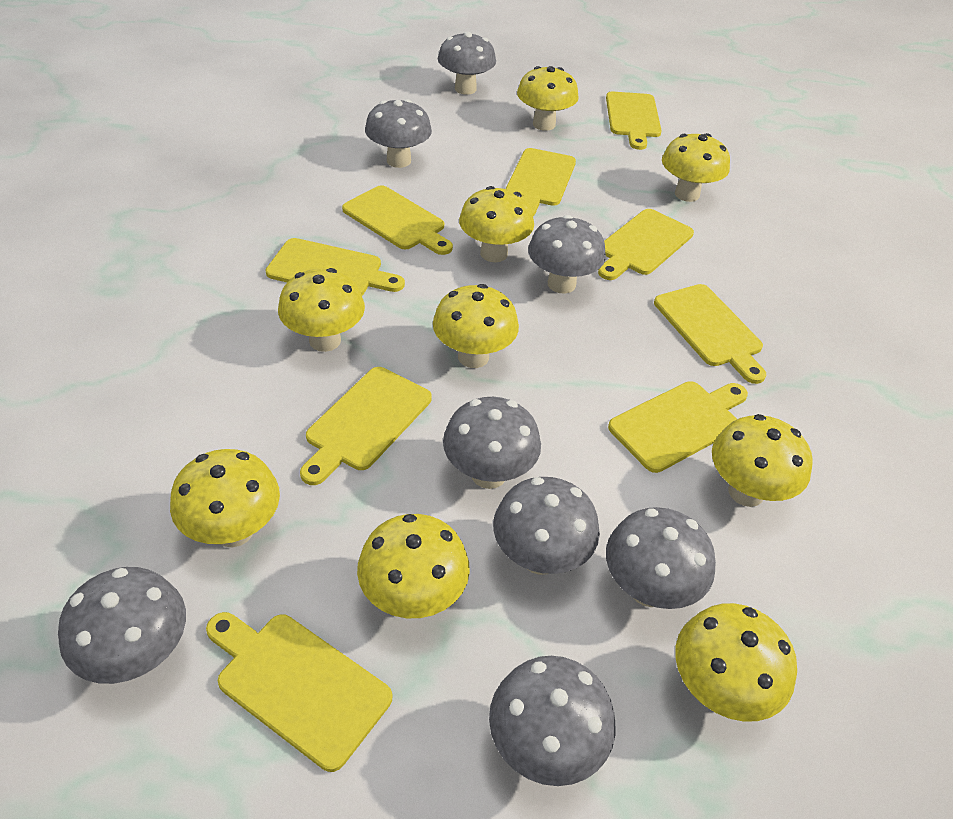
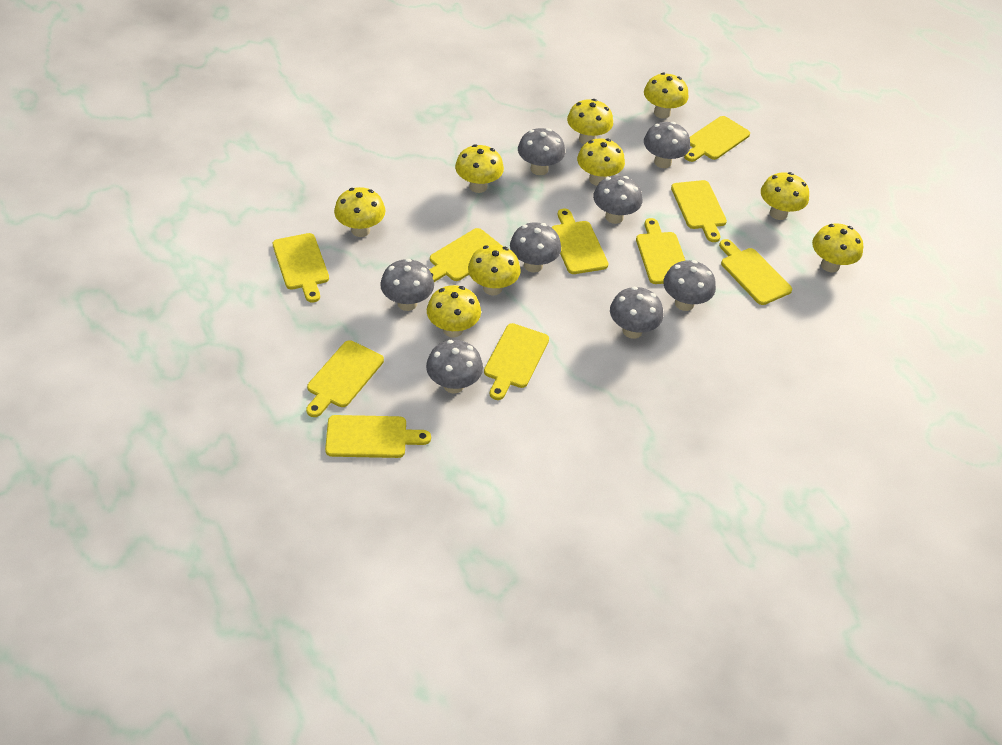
yellow cutting board: 9 -> 10

